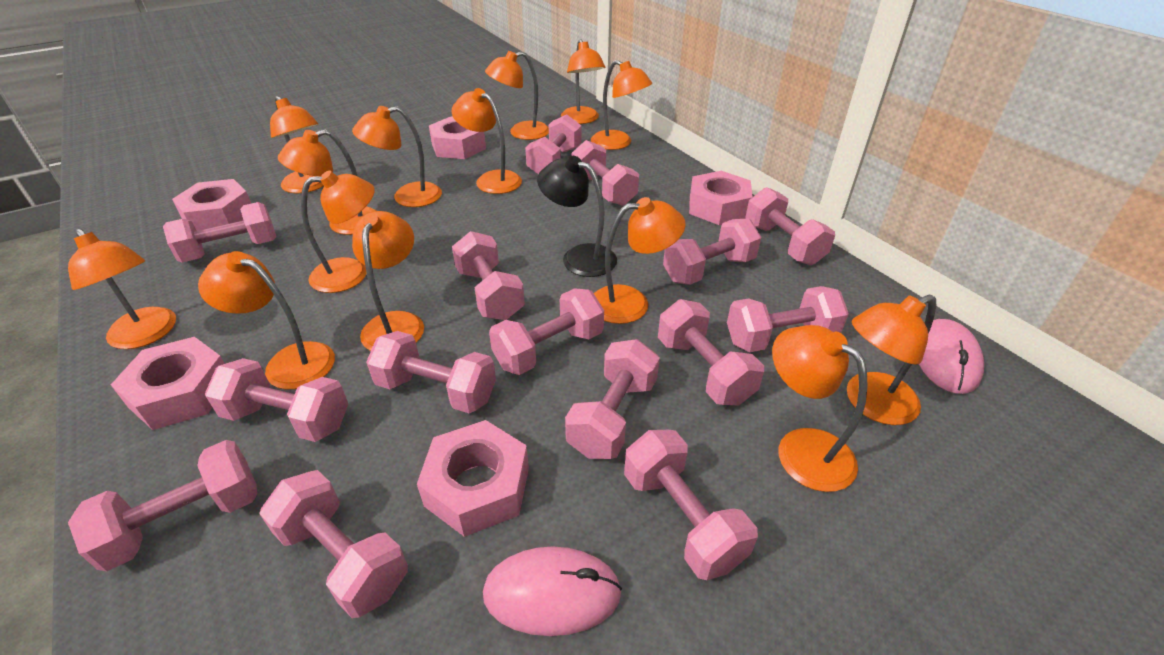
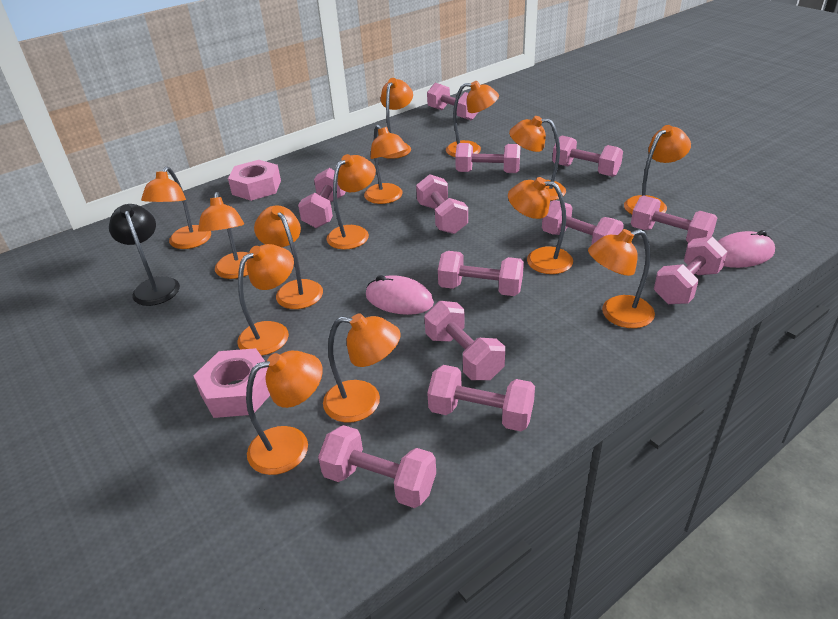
pink dumbbell: 15 -> 12
pink nut: 5 -> 2

